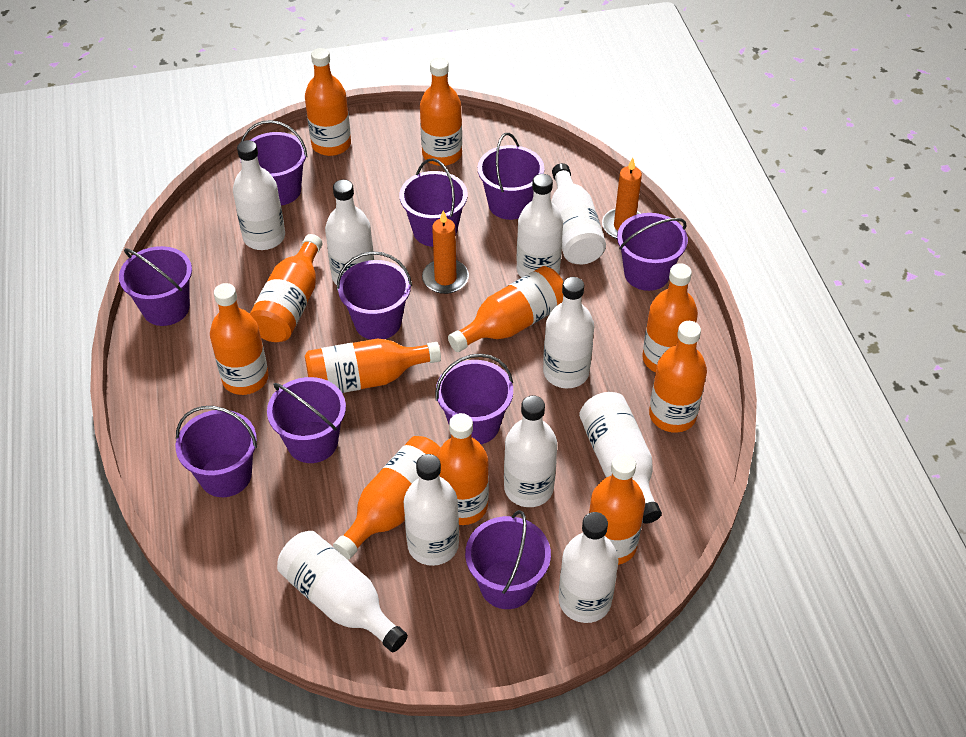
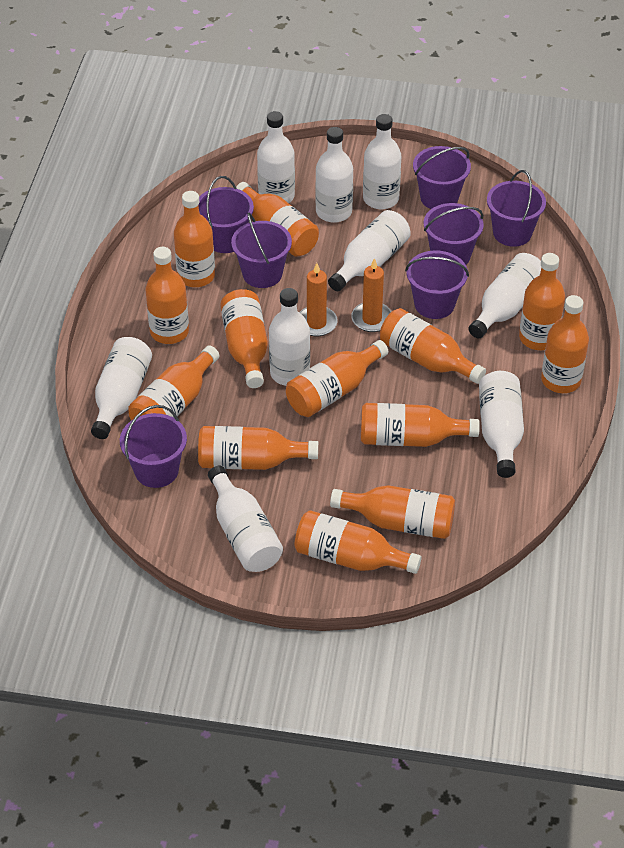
orange bottle: 11 -> 13
purple bucket: 10 -> 7
white bottle: 10 -> 9

